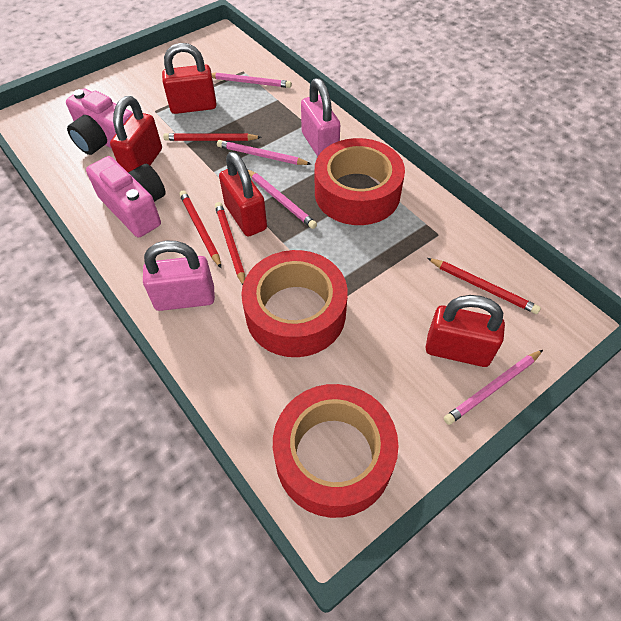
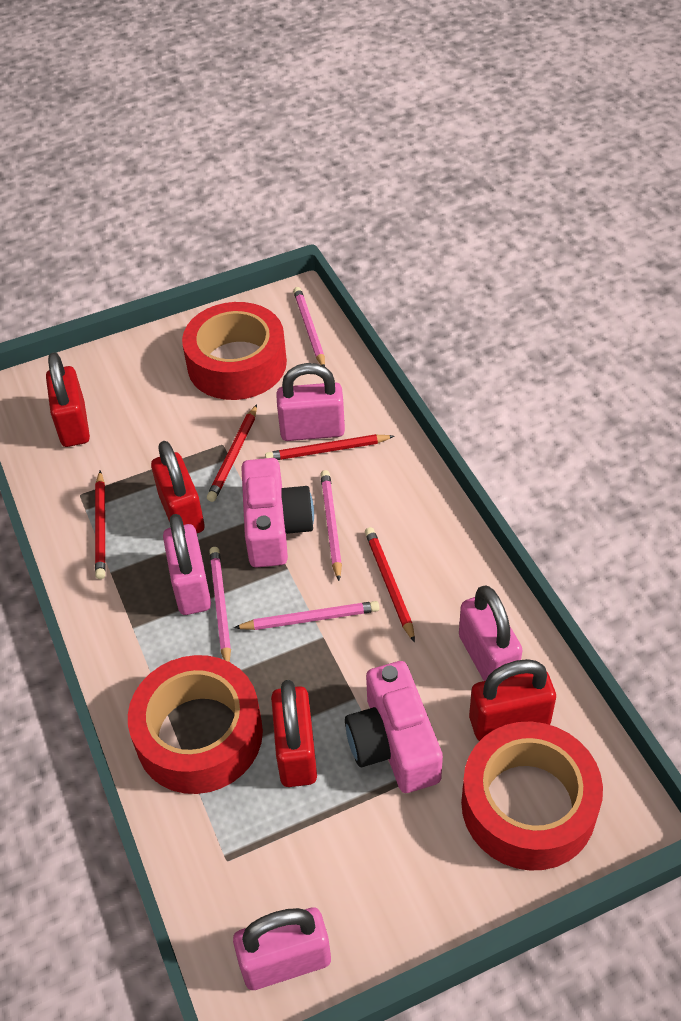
pink padlock: 2 -> 4

